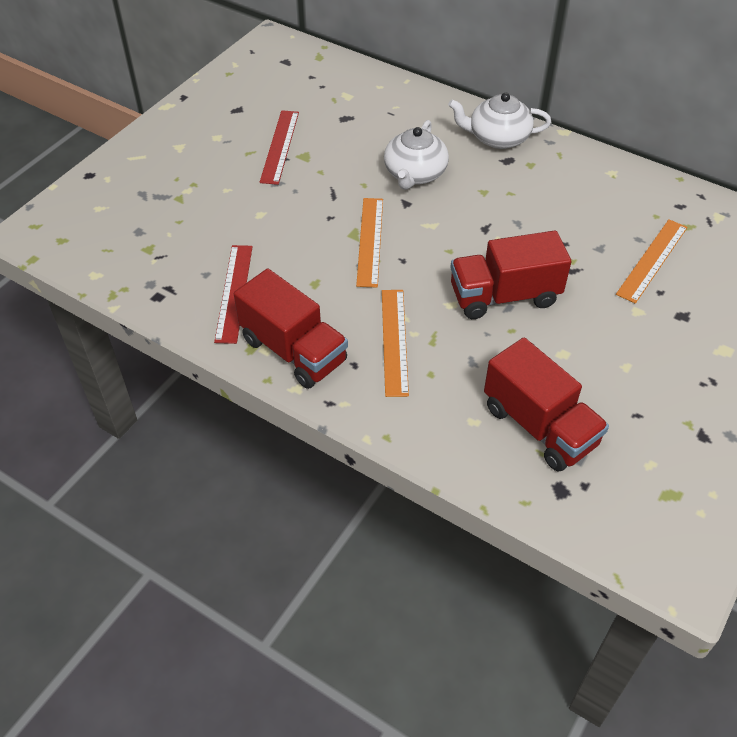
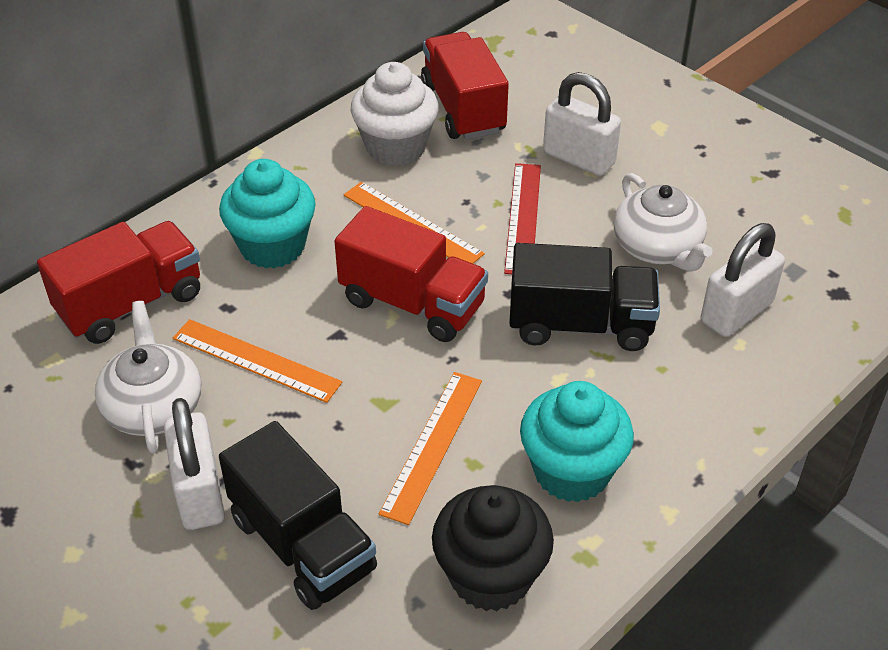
black cupcake: 0 -> 1
black truck: 0 -> 2
red ruler: 2 -> 1
turquoise cupcake: 0 -> 2
white cupcake: 0 -> 1
white padlock: 0 -> 3

